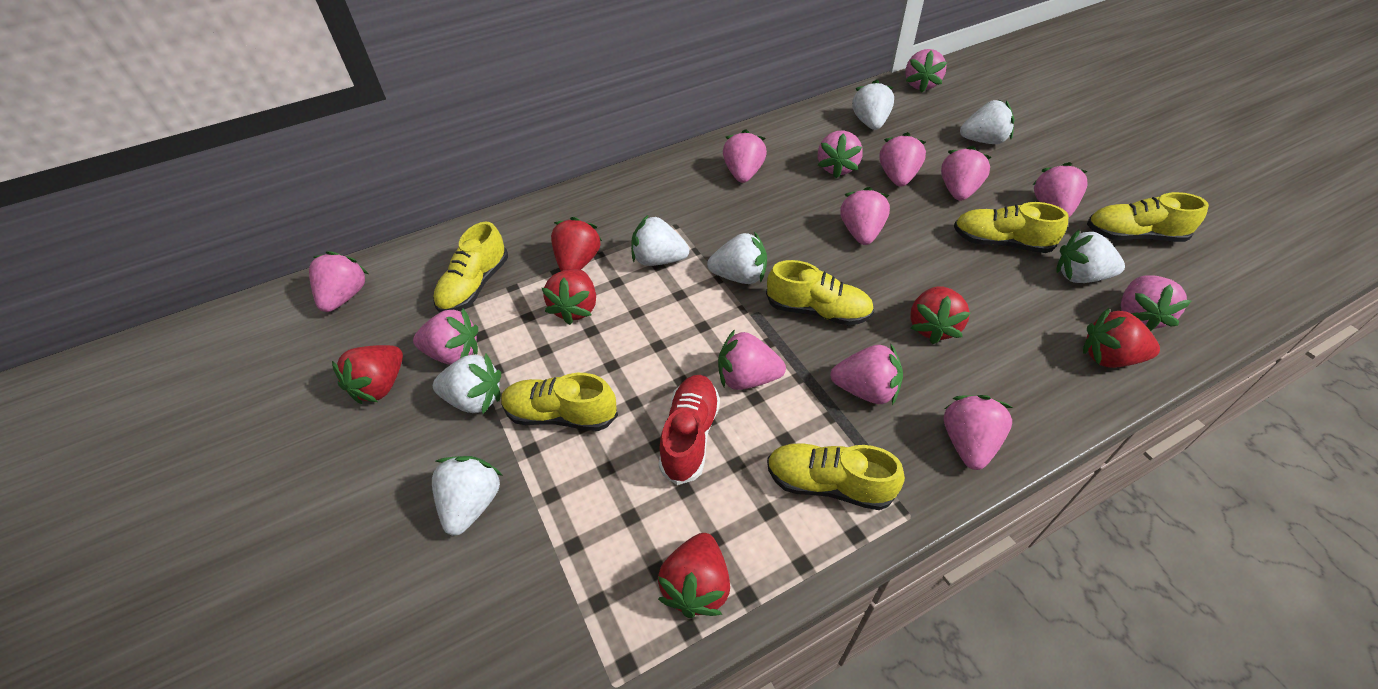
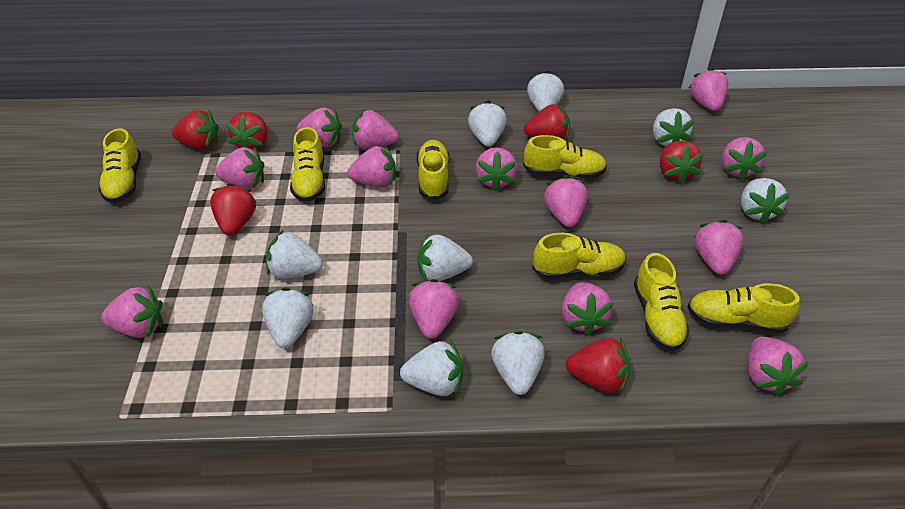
red shoe: 1 -> 0
white strawberry: 7 -> 9
yellow shoe: 6 -> 7

